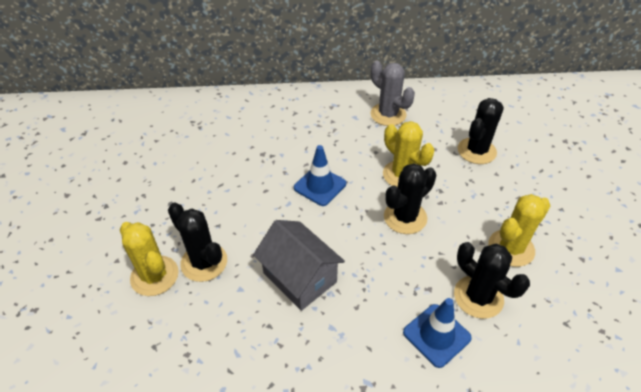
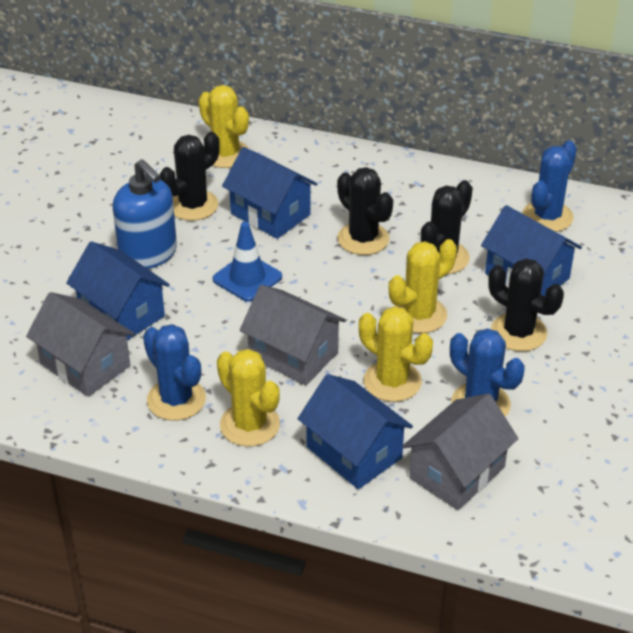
blue cactus: 0 -> 3
blue house: 0 -> 4
blue soap dispenser: 0 -> 1
blue traffic cone: 2 -> 1
grey cactus: 1 -> 0
grey house: 1 -> 3
yellow cactus: 3 -> 4

